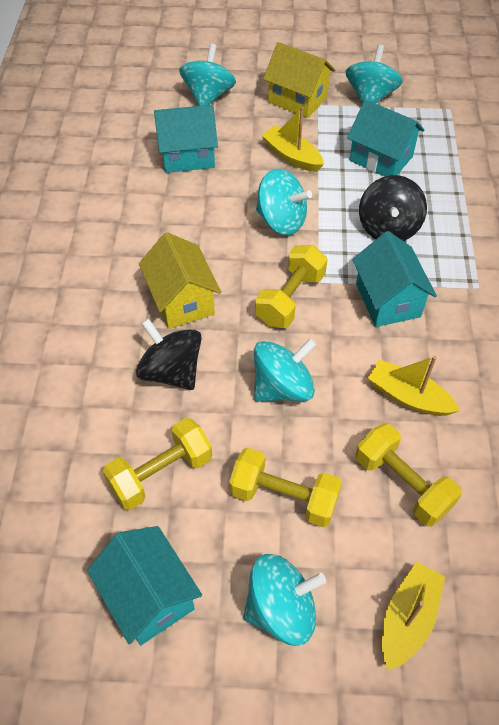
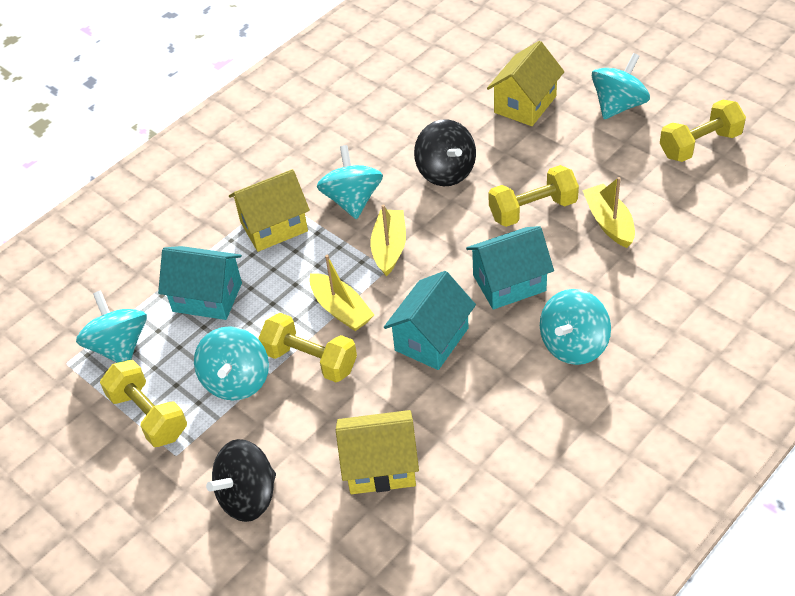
turquoise house: 4 -> 3
yellow house: 2 -> 3

